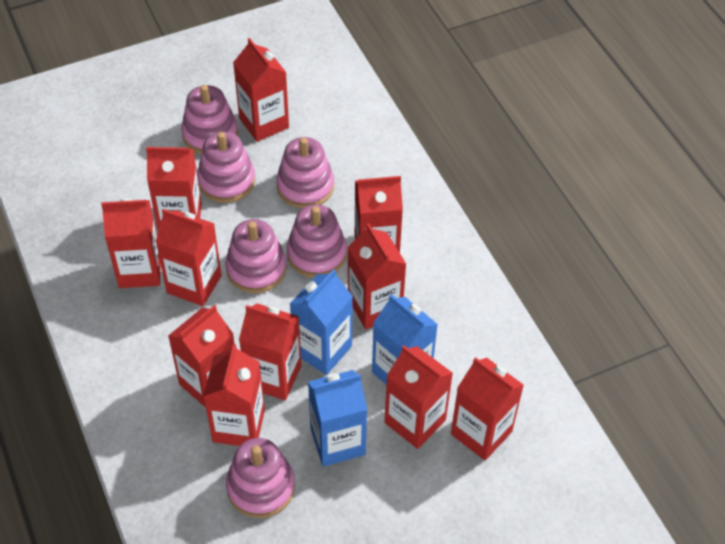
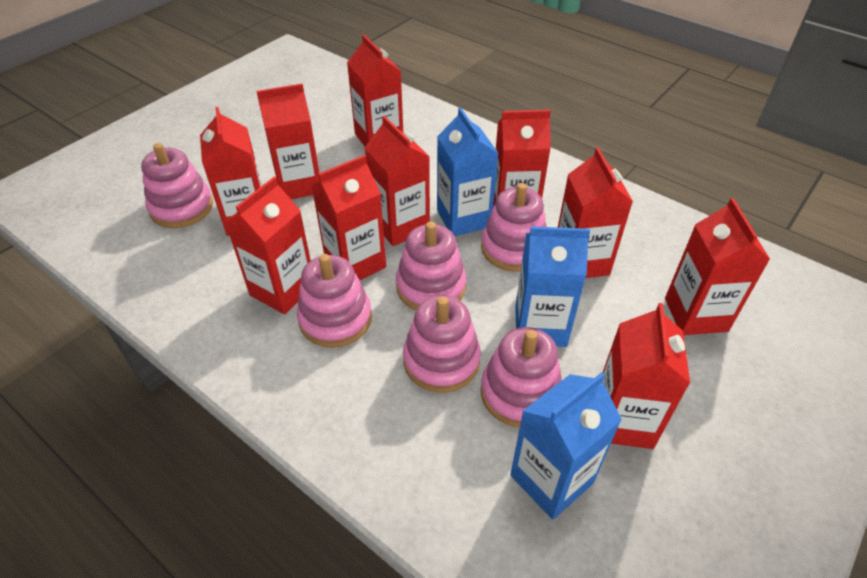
red carton: 11 -> 10

